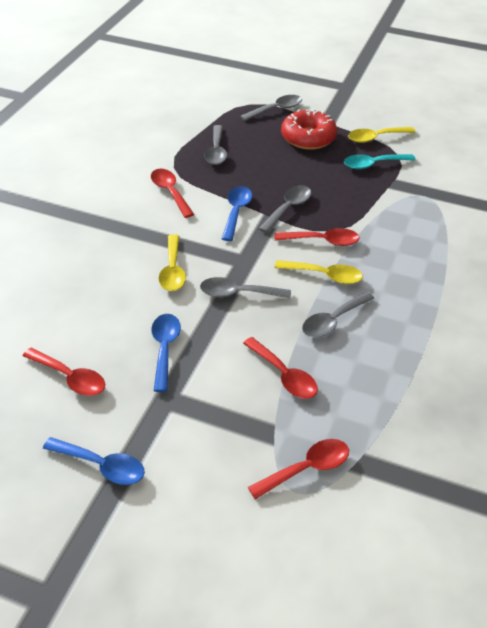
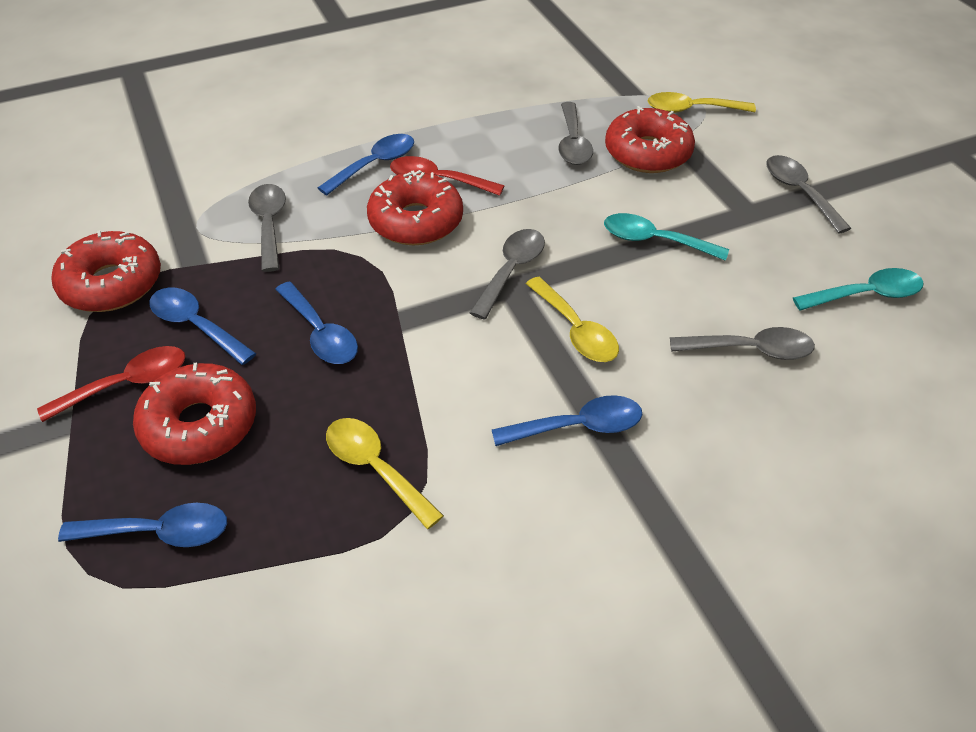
blue spoon: 3 -> 5
red donut: 1 -> 4
red spoon: 5 -> 2
turquoise spoon: 1 -> 2

